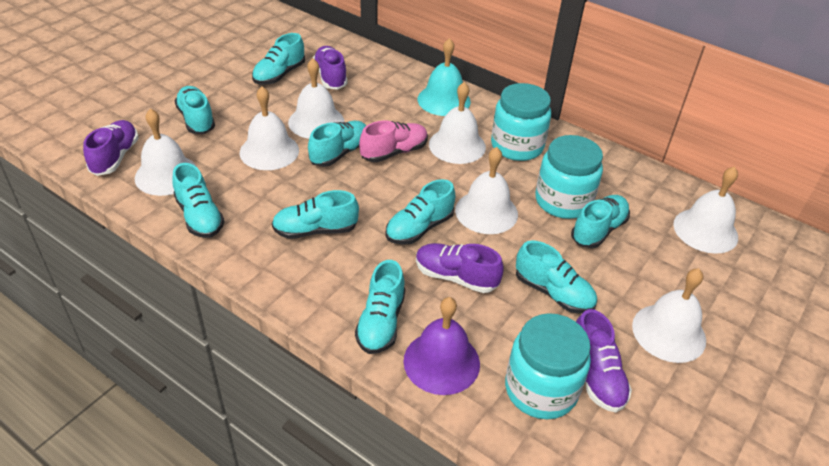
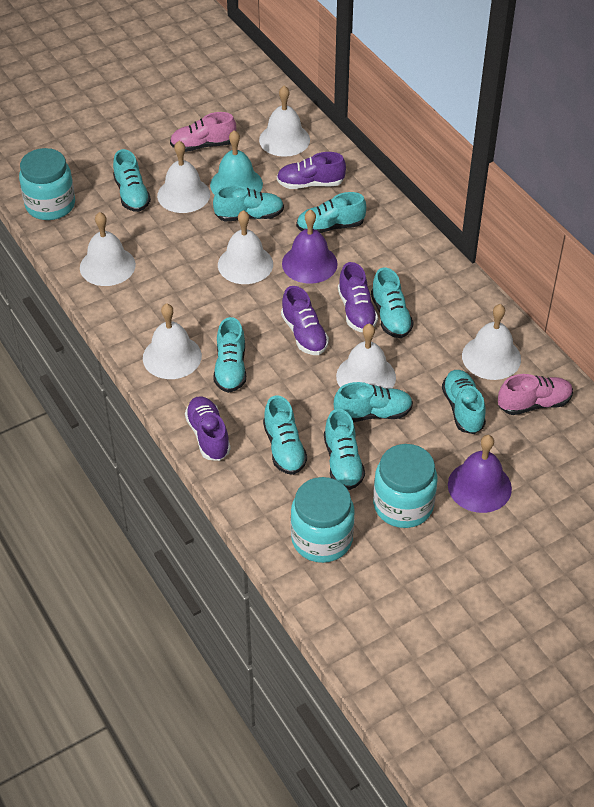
pink shoe: 1 -> 2
purple bell: 1 -> 2

